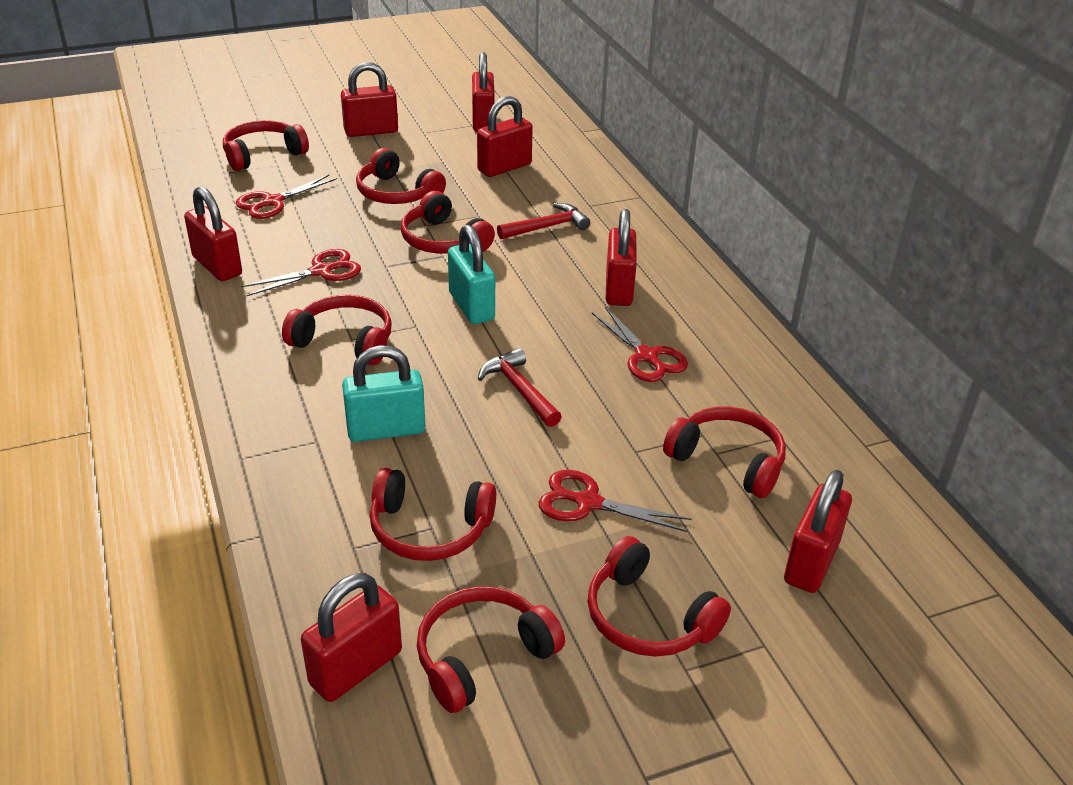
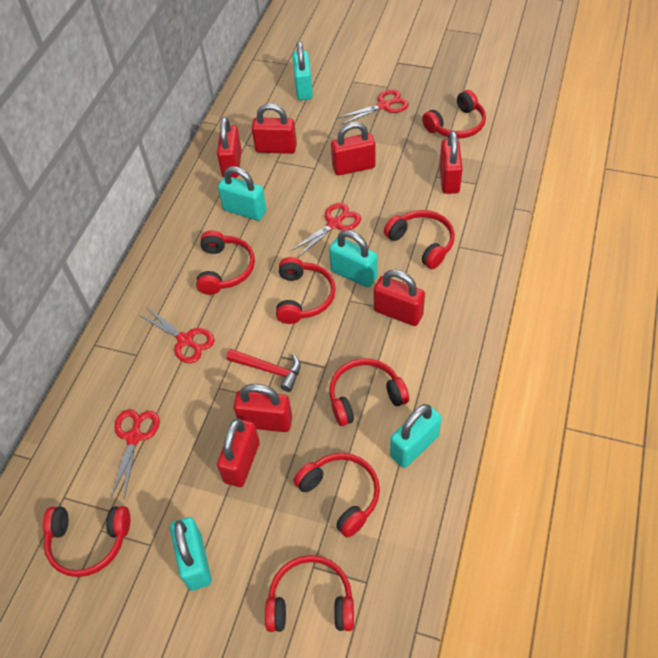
red hammer: 2 -> 1
turquoise padlock: 2 -> 5

